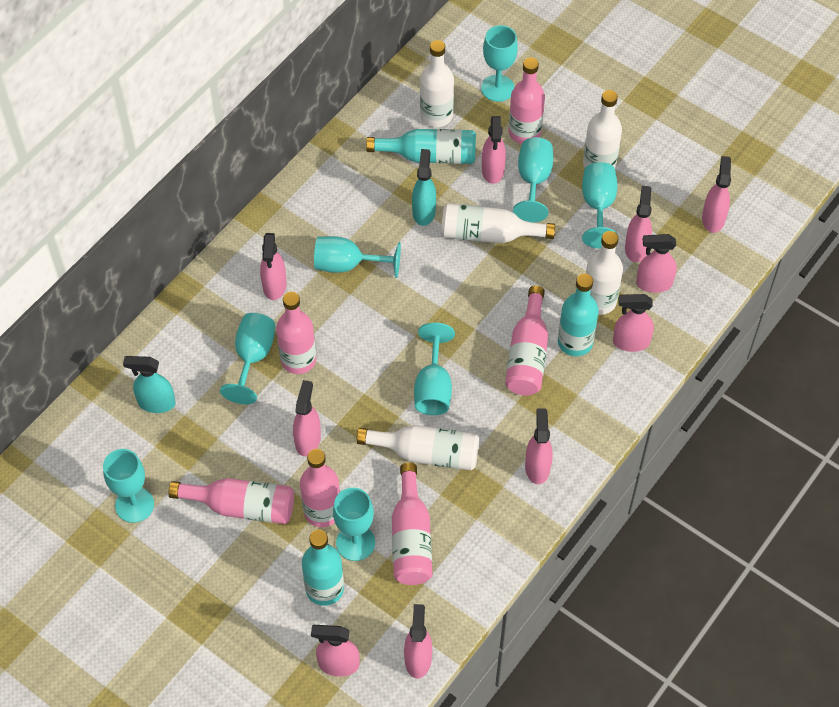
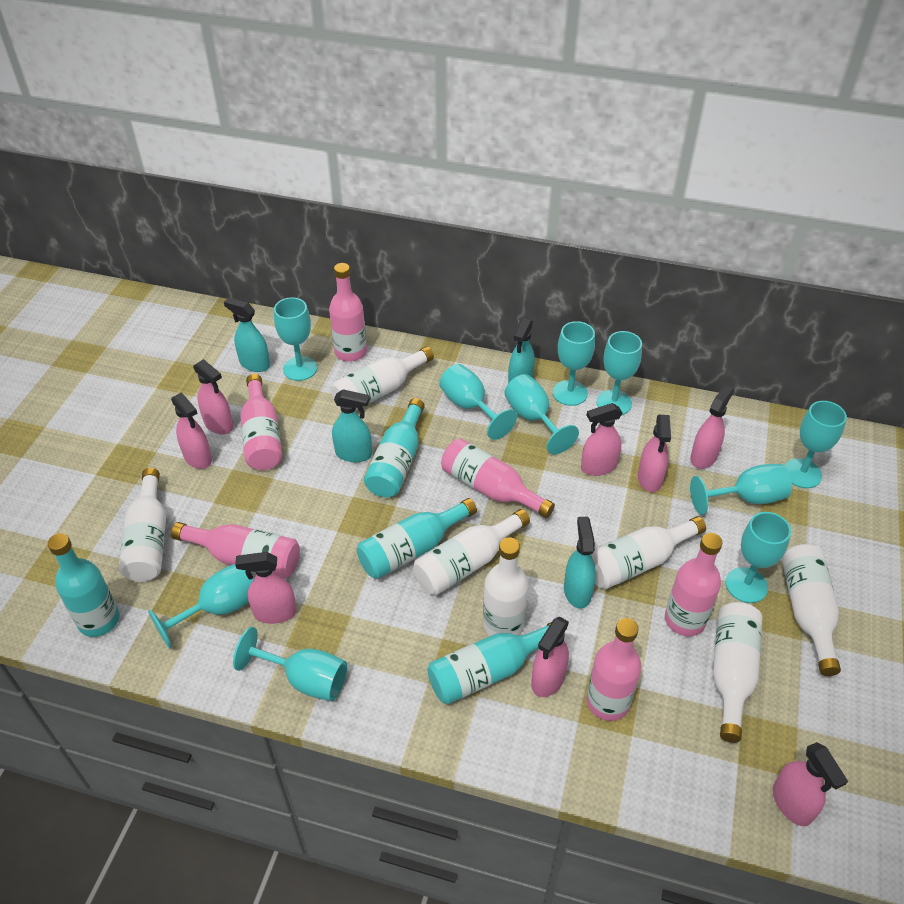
pink spray bottle: 10 -> 8
turquoise bottle: 3 -> 4
turquoise goblet: 8 -> 10
turquoise spray bottle: 2 -> 4
white bottle: 5 -> 7

